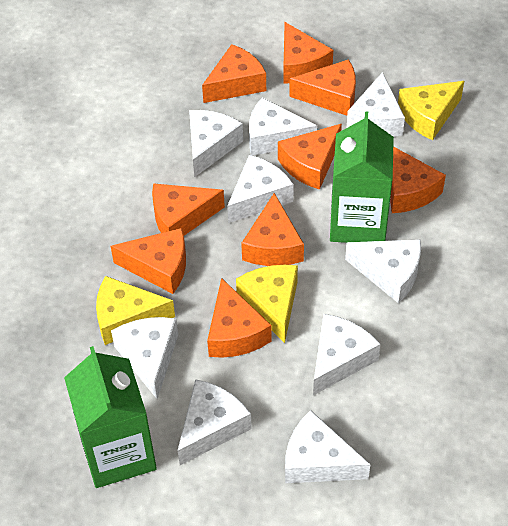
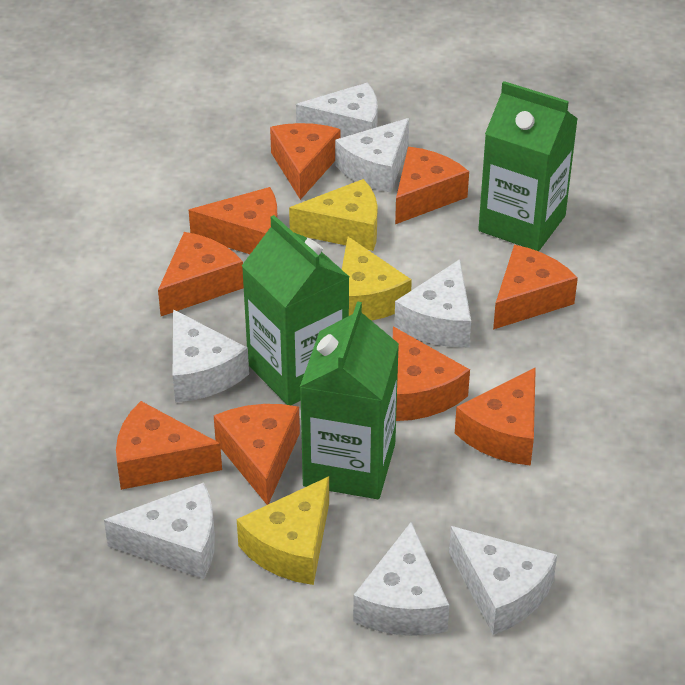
green carton: 2 -> 3
white cheese: 9 -> 7

